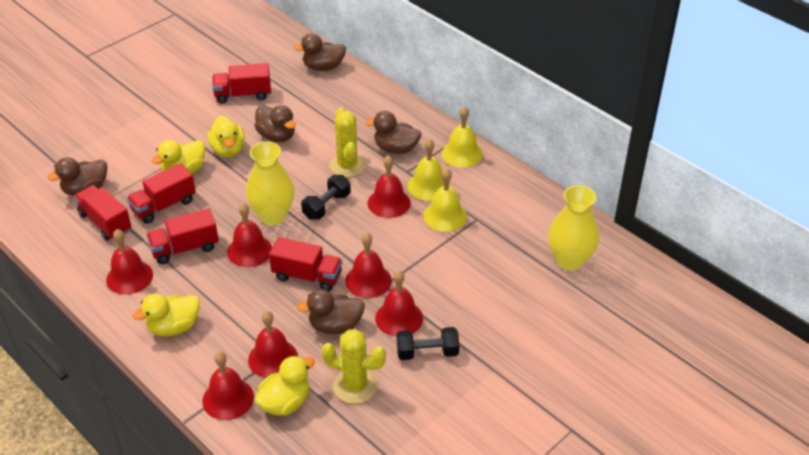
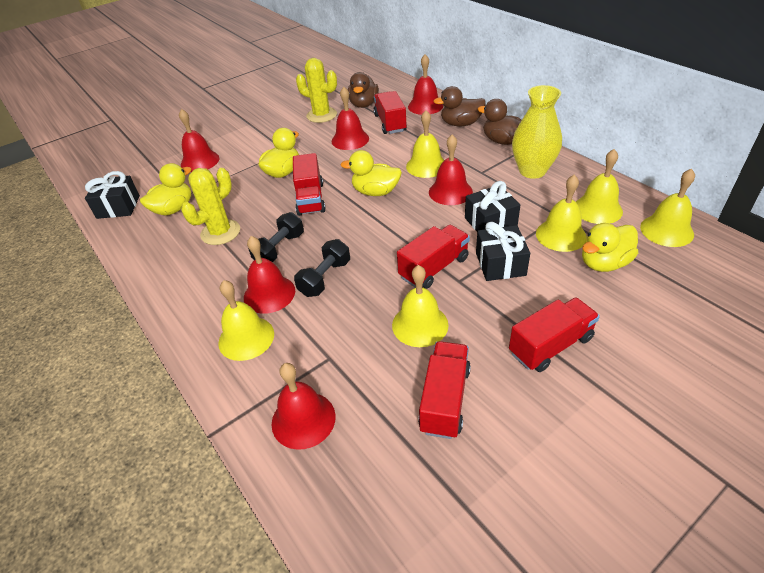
black gift: 0 -> 3
brown duck: 5 -> 3
red bell: 7 -> 6
yellow bell: 3 -> 6
yellow vase: 2 -> 1

